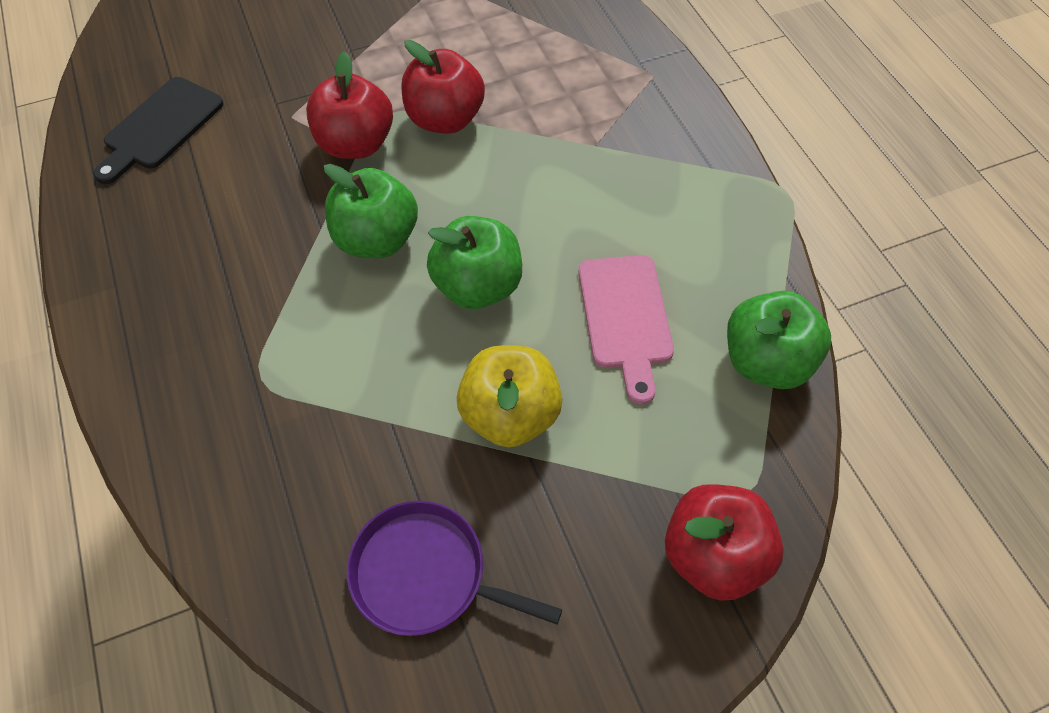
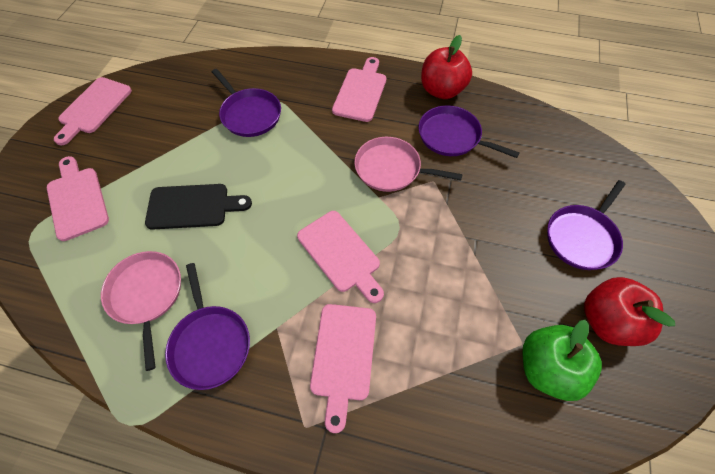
green apple: 3 -> 1
pink cutting board: 1 -> 5
pink pan: 0 -> 2
purple pan: 1 -> 4
red apple: 3 -> 2
yellow apple: 1 -> 0

